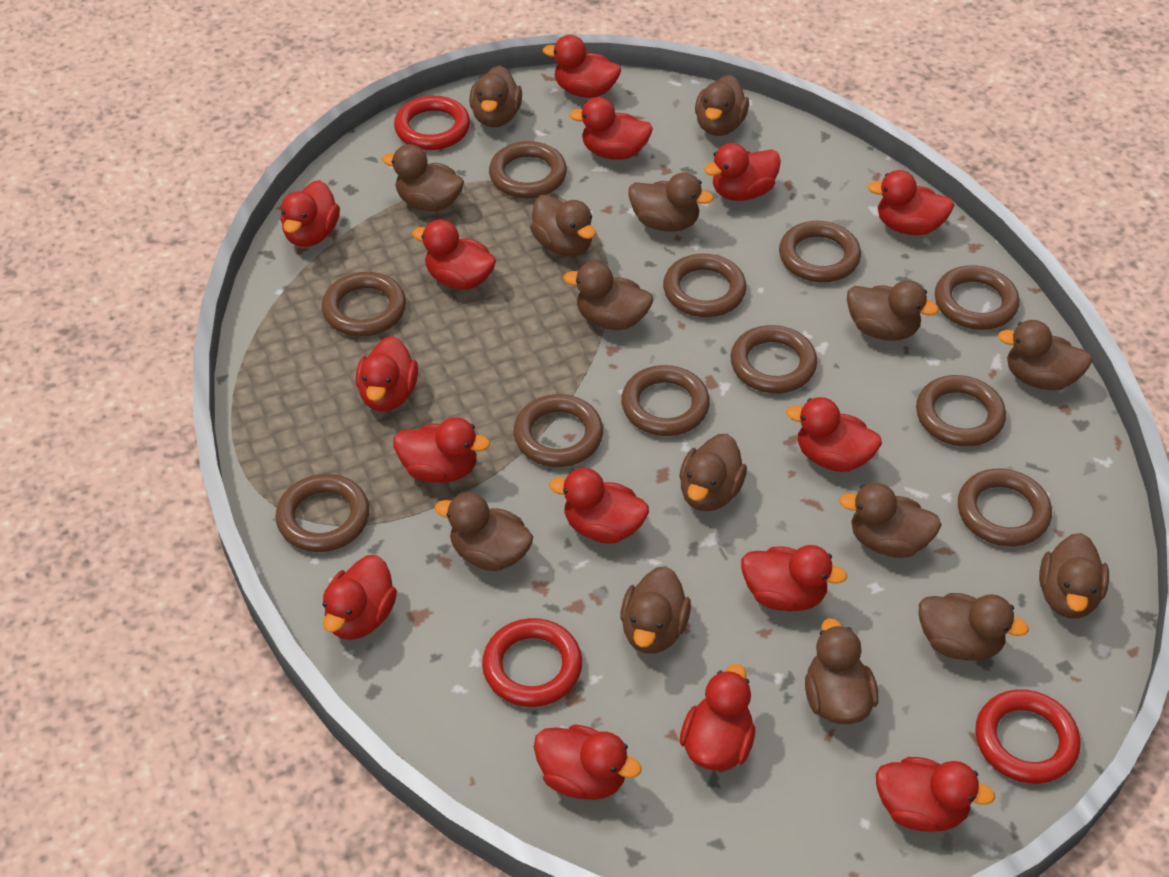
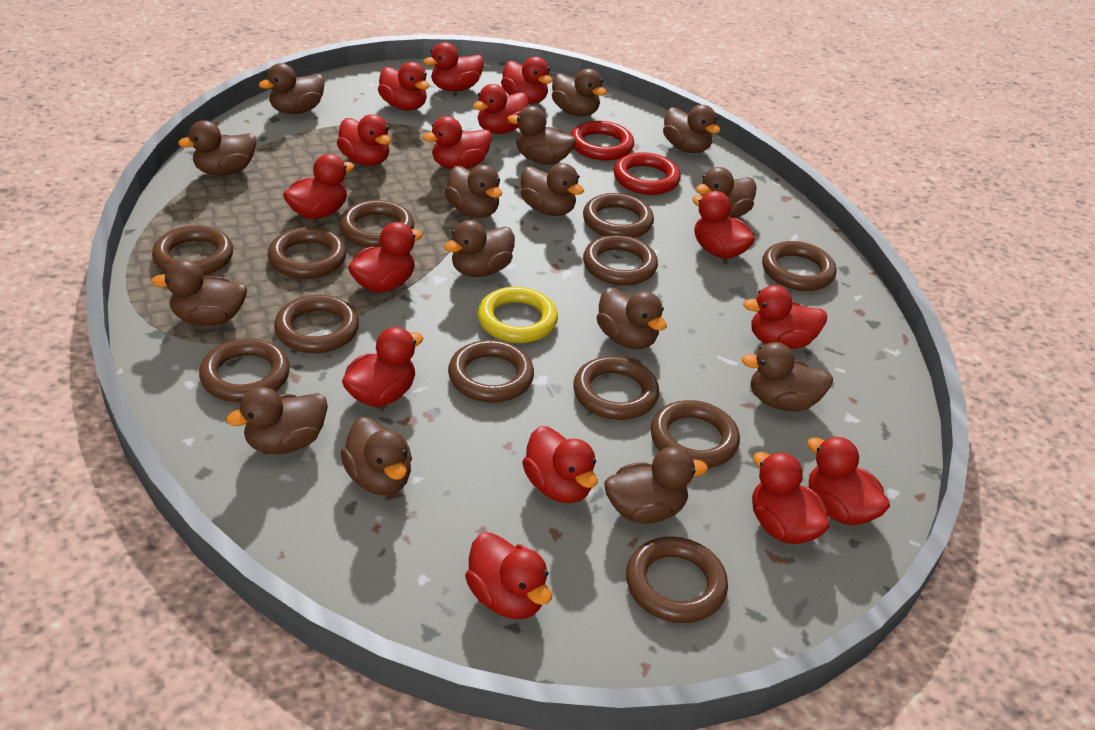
brown ring: 11 -> 12
red ring: 3 -> 2
yellow ring: 0 -> 1

